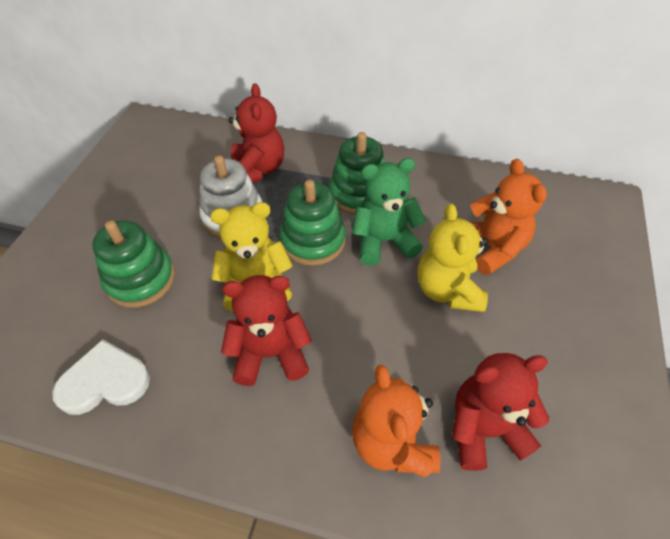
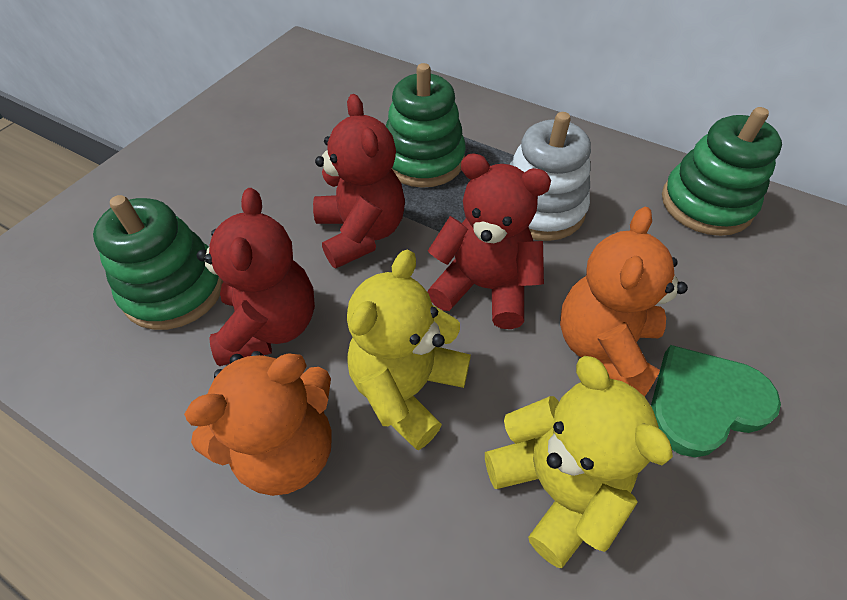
green heart: 0 -> 1
green teddy bear: 1 -> 0
white heart: 1 -> 0

